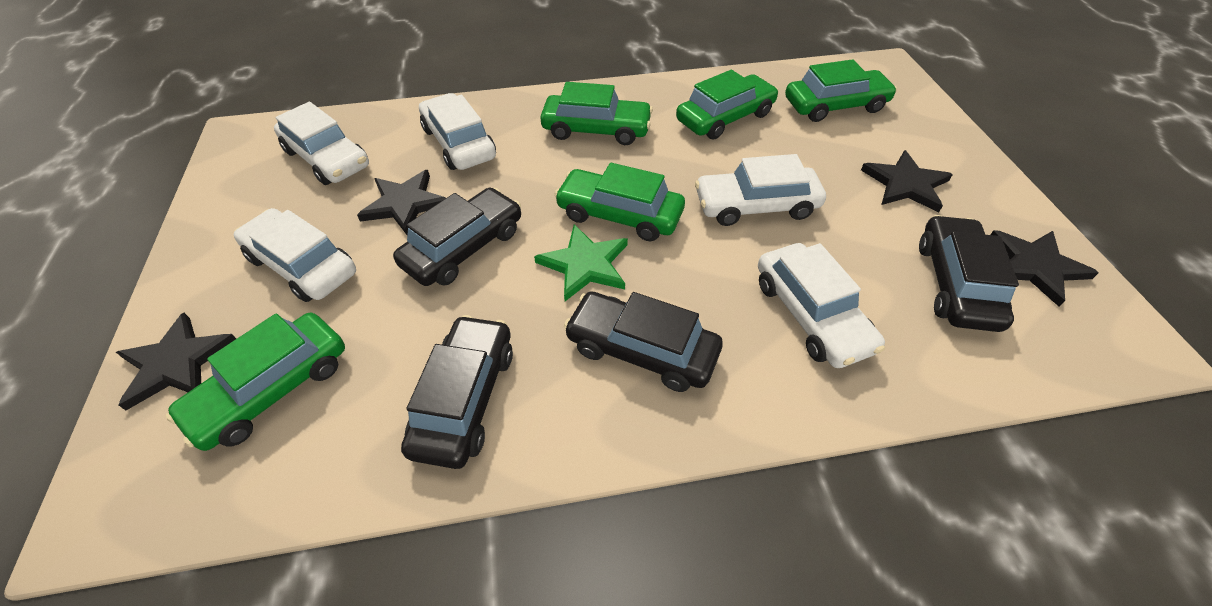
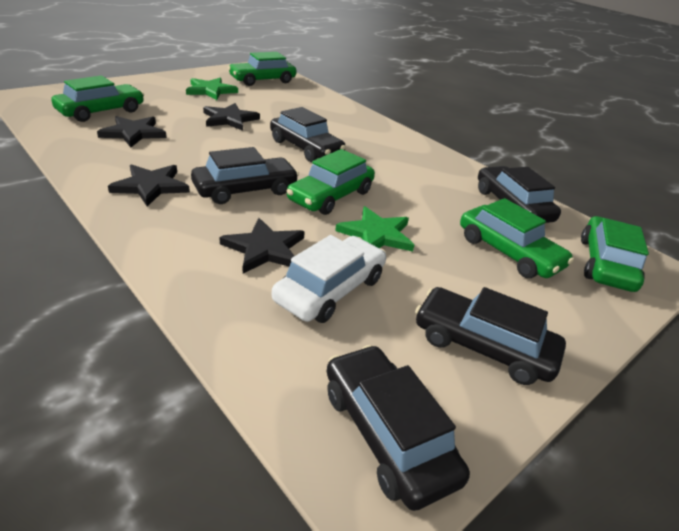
black car: 4 -> 5
green star: 1 -> 2
white car: 5 -> 1

